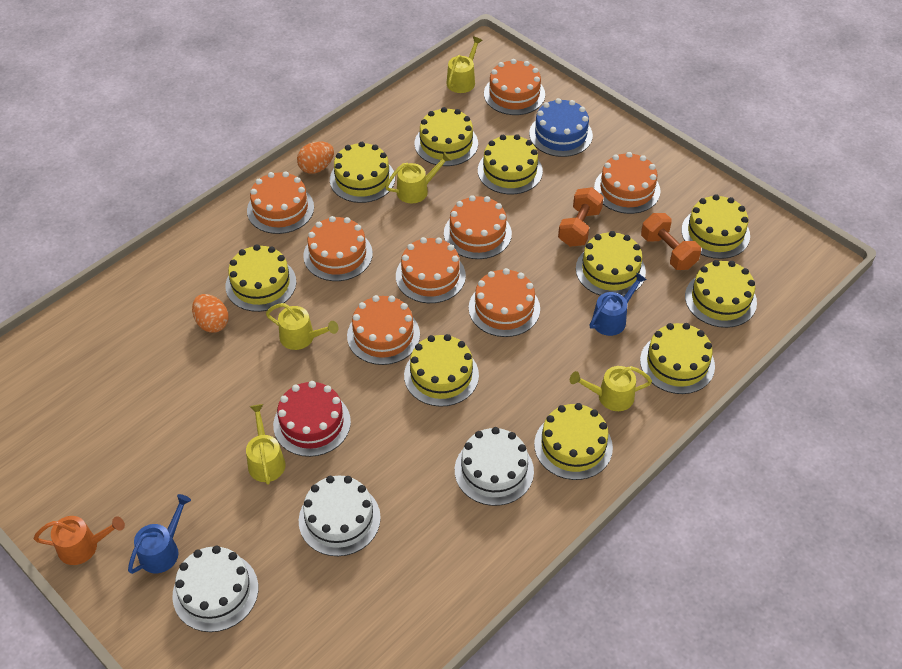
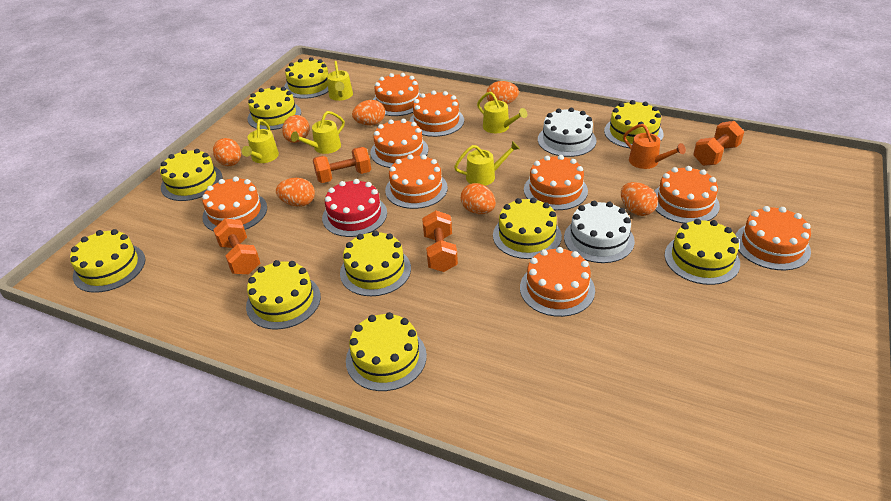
blue cake: 1 -> 0
blue watering can: 2 -> 0
orange cake: 8 -> 9
orange dumbbell: 2 -> 4
orange egg: 2 -> 7
white cake: 3 -> 2

